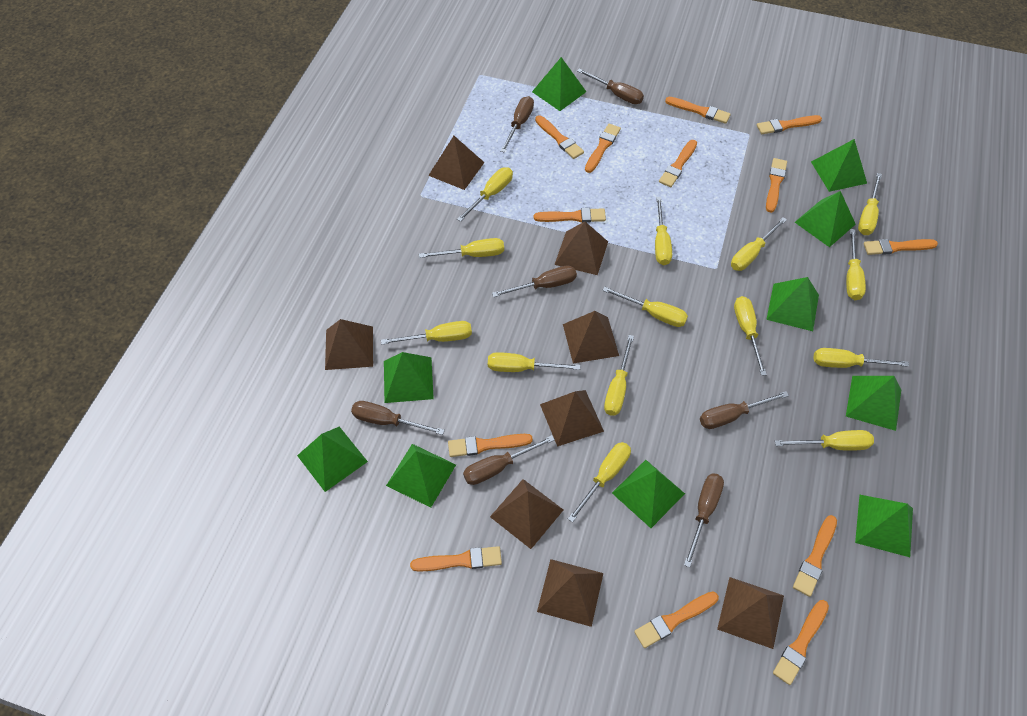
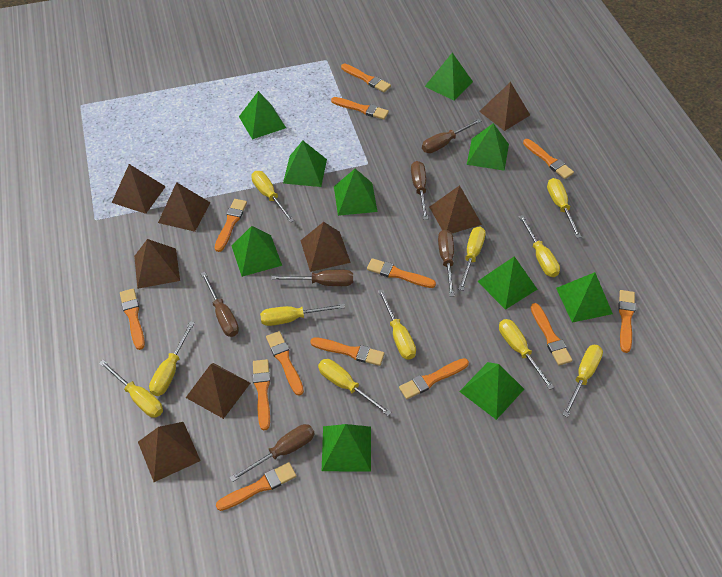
brown screwdriver: 7 -> 6
yellow screwdriver: 14 -> 11

